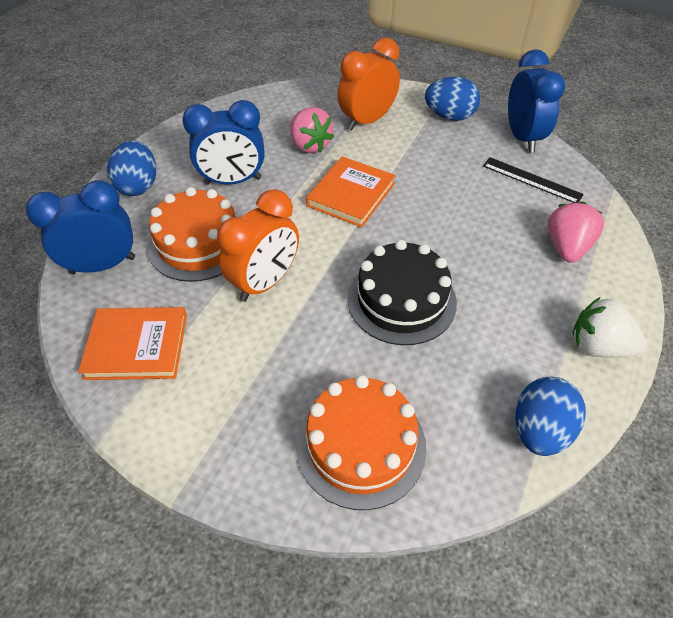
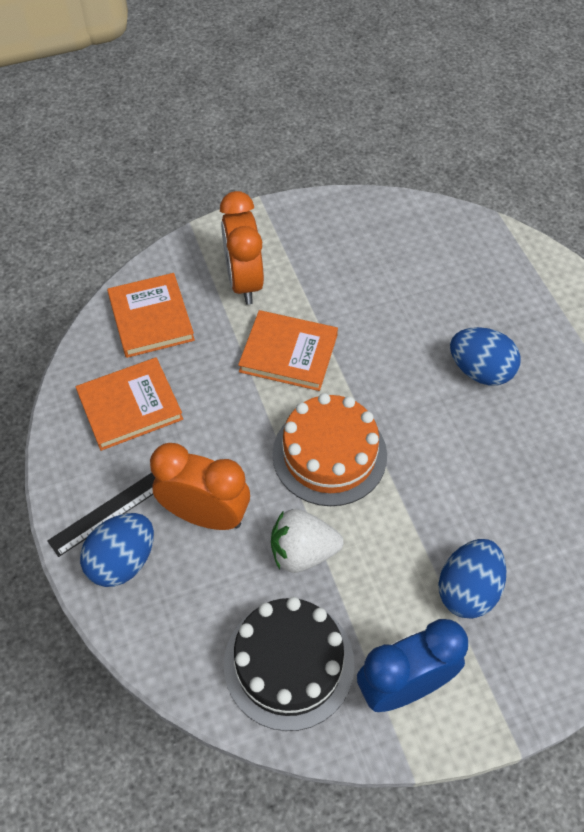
blue clock: 3 -> 1
orange book: 2 -> 3
orange cake: 2 -> 1
pink strawberry: 2 -> 0

